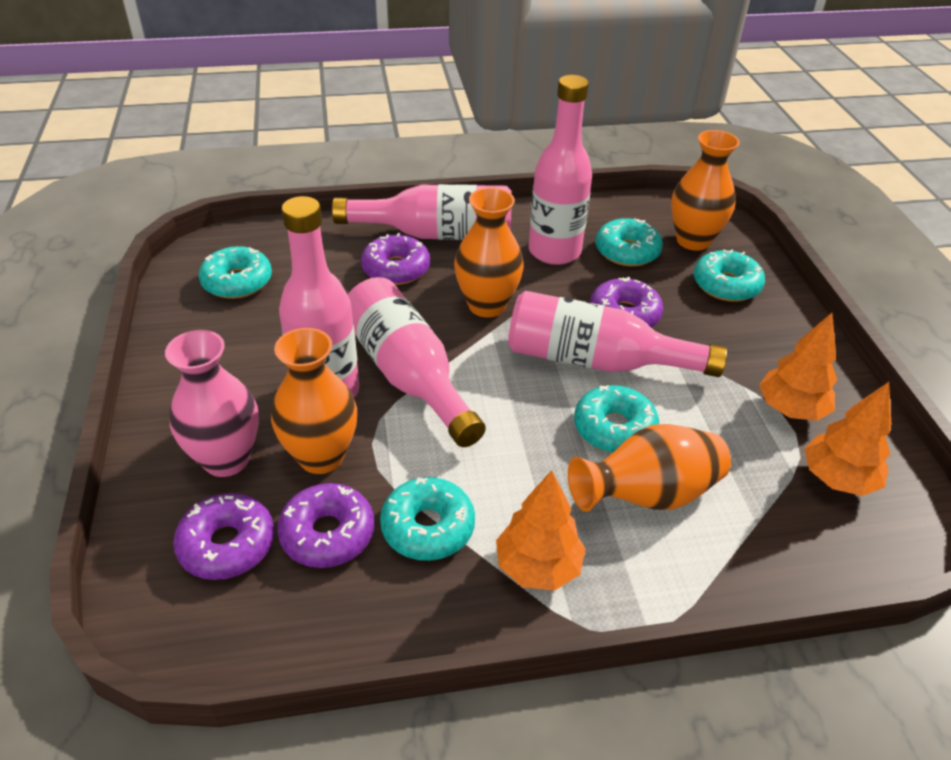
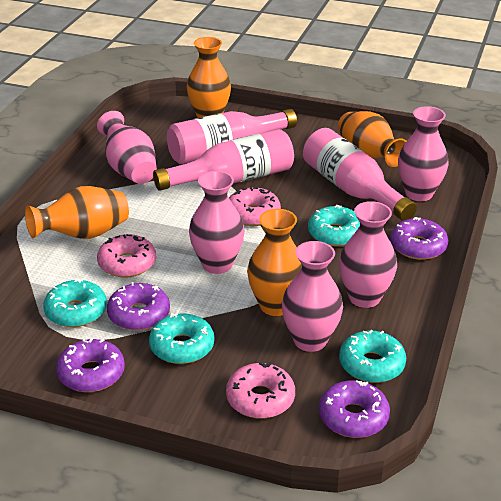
orange tree: 3 -> 0
pink bottle: 5 -> 3
pink donut: 0 -> 3
pink vase: 1 -> 5
turquoise donut: 5 -> 4

